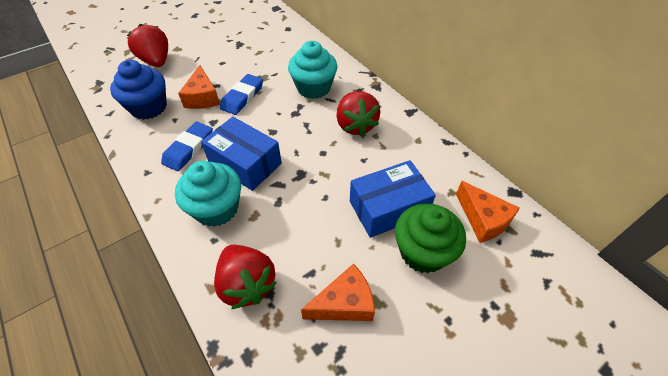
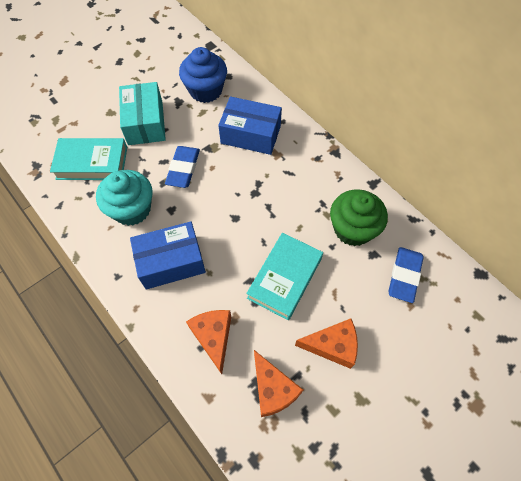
red strawberry: 3 -> 0
turquoise book: 0 -> 2
turquoise box: 0 -> 1
turquoise cupcake: 2 -> 1

